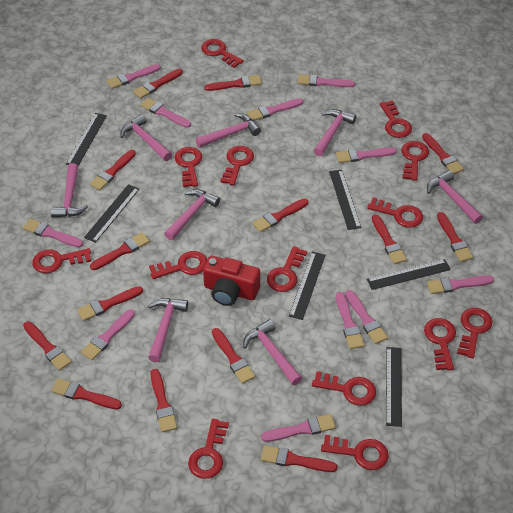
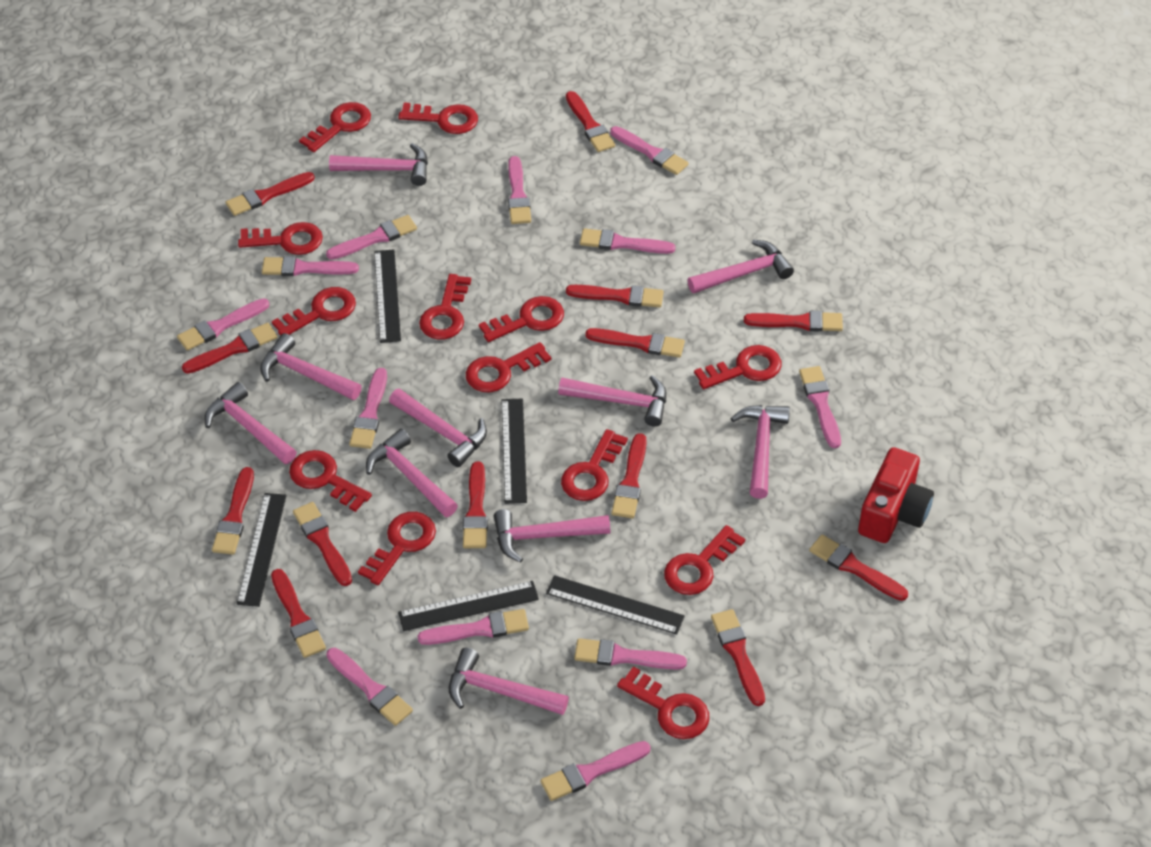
black ruler: 6 -> 5
pink brush: 11 -> 12
pink hammer: 8 -> 10
red brush: 14 -> 13
red key: 14 -> 13

